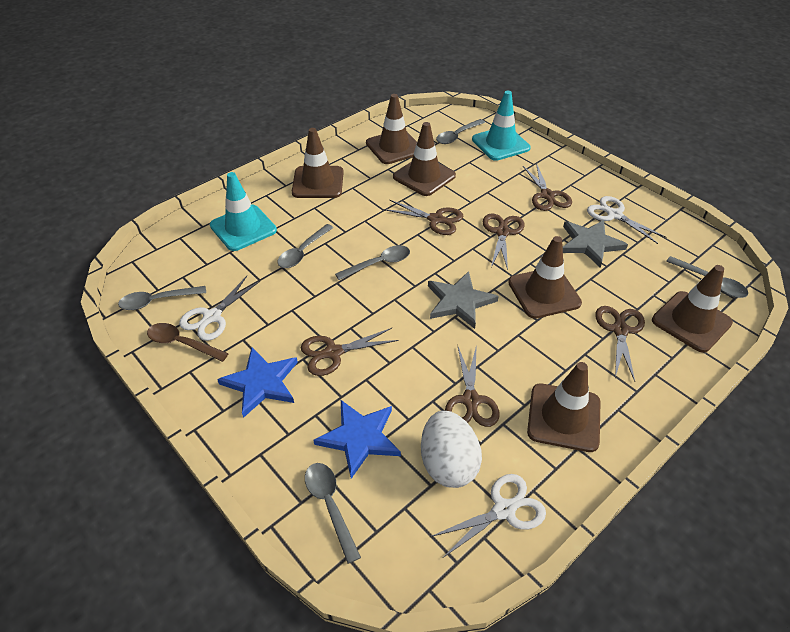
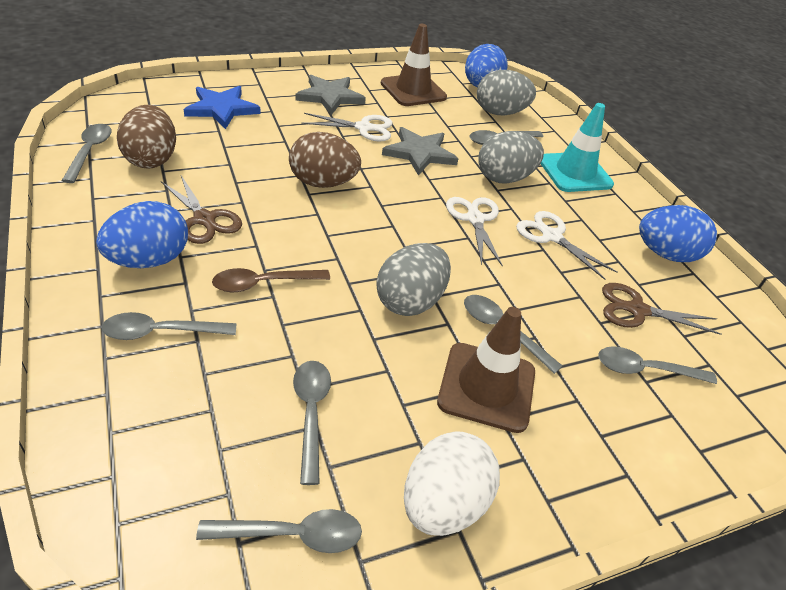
blue egg: 0 -> 3
blue star: 2 -> 1
brown egg: 0 -> 2
brown scissors: 6 -> 2
brown traffic cone: 6 -> 2
grey egg: 0 -> 3
grey spoon: 6 -> 7
turquoise traffic cone: 2 -> 1

